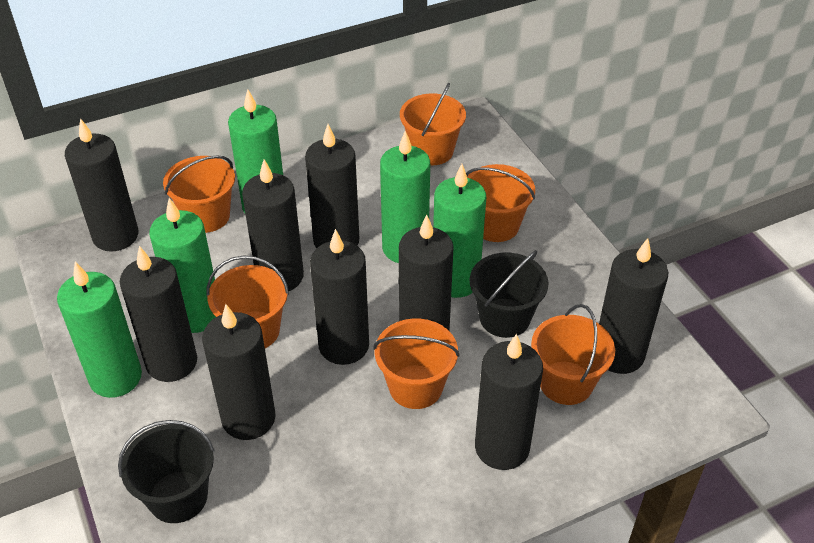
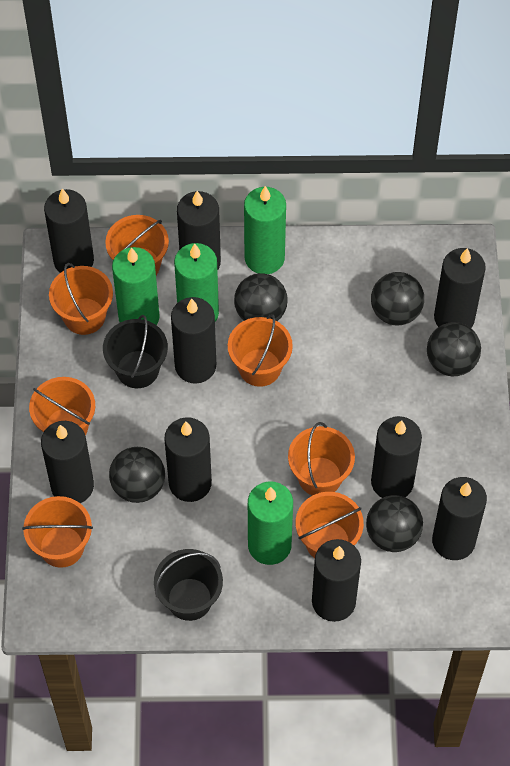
black ball: 0 -> 5
green candle: 5 -> 4
orange bucket: 6 -> 7

